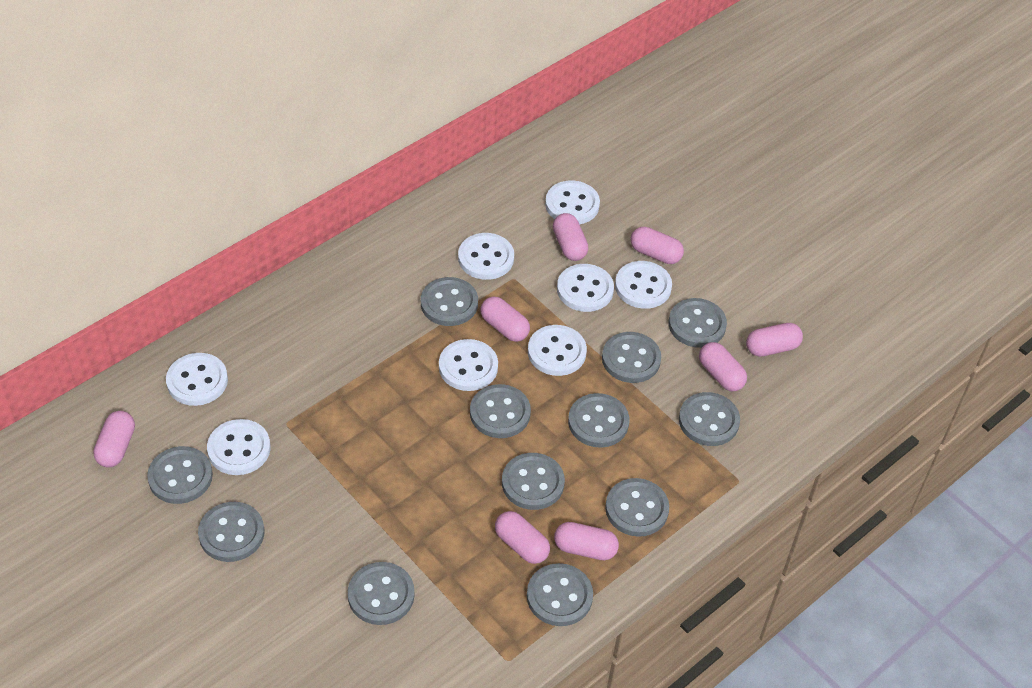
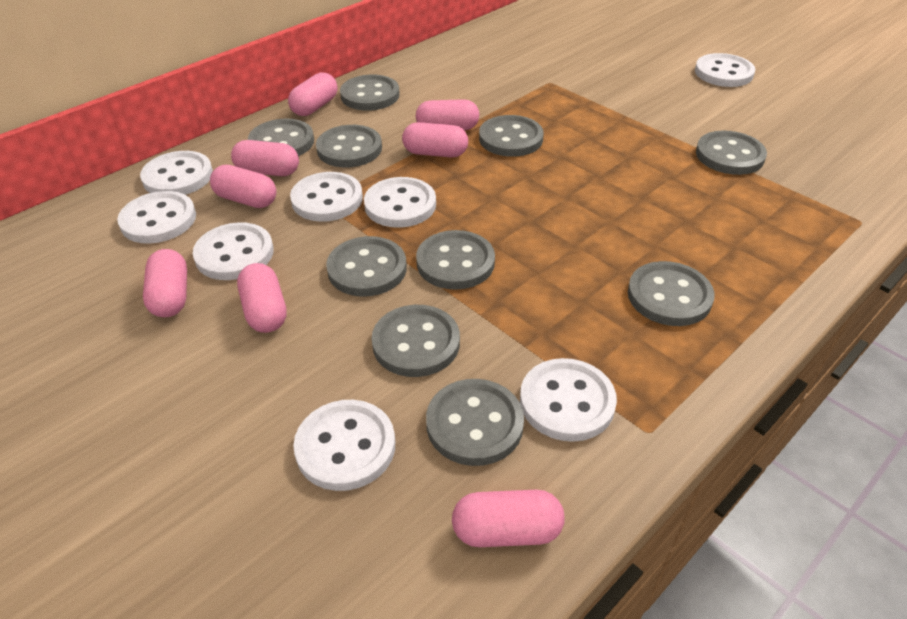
grey button: 12 -> 10

